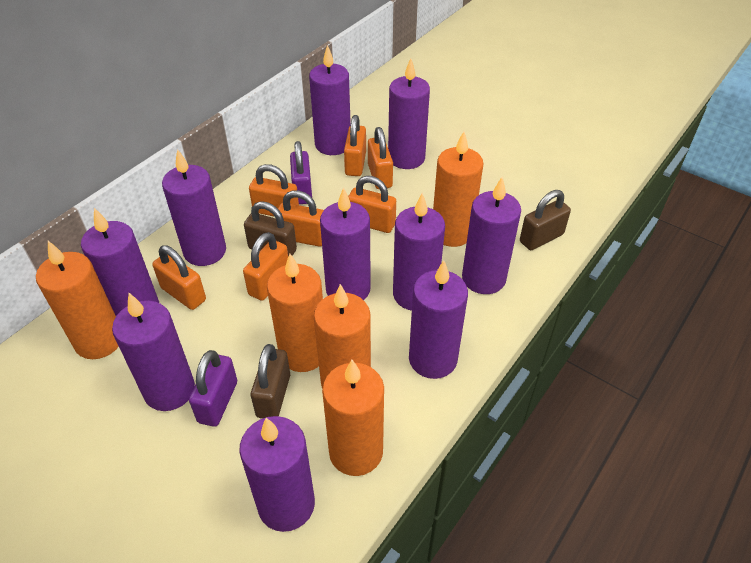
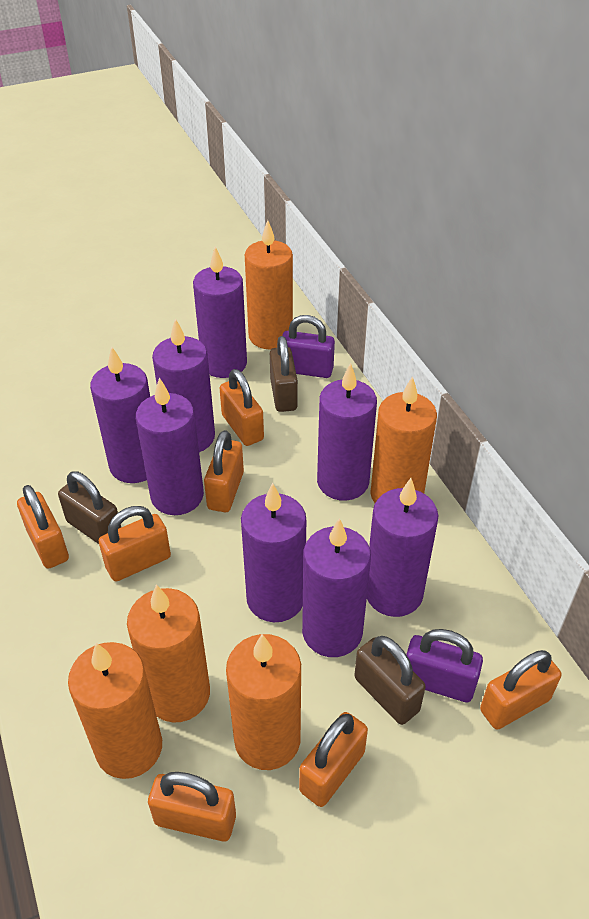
purple candle: 10 -> 8

